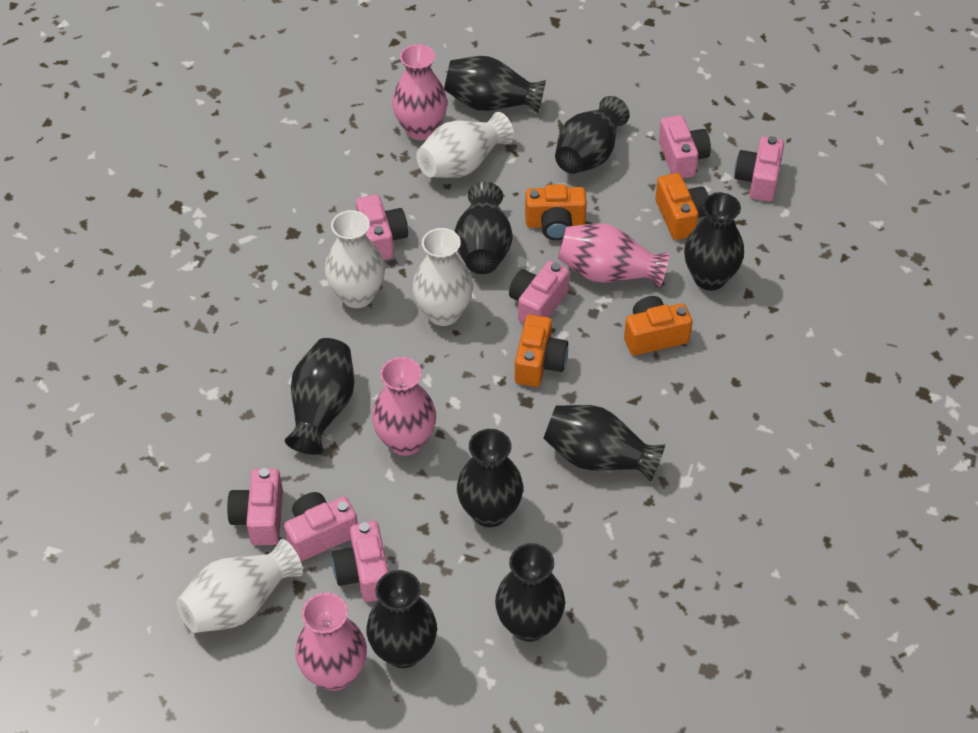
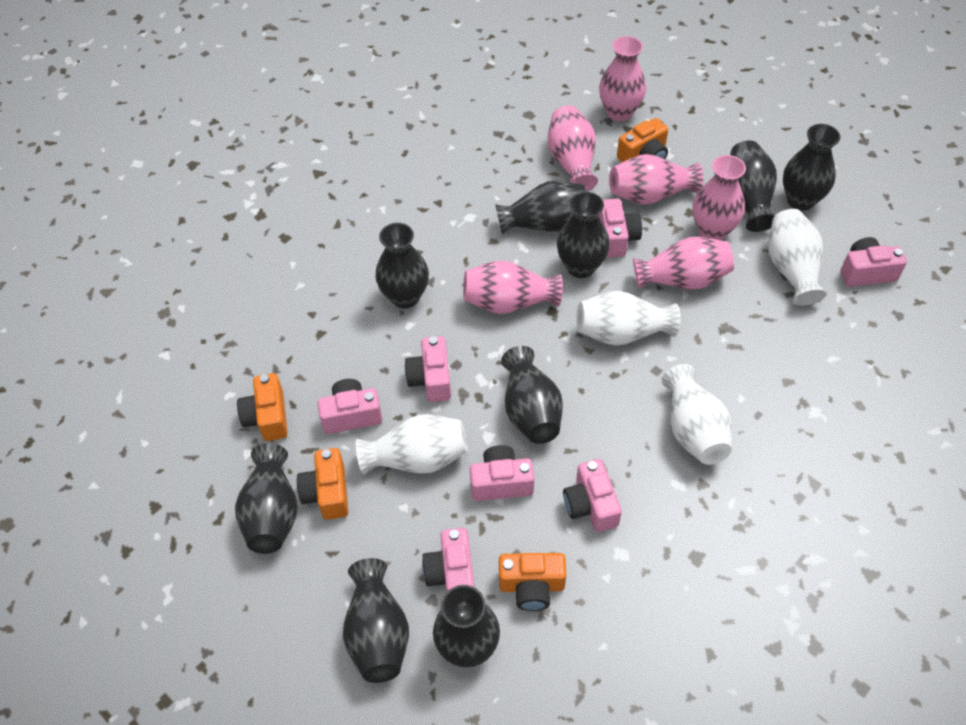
pink vase: 4 -> 6

